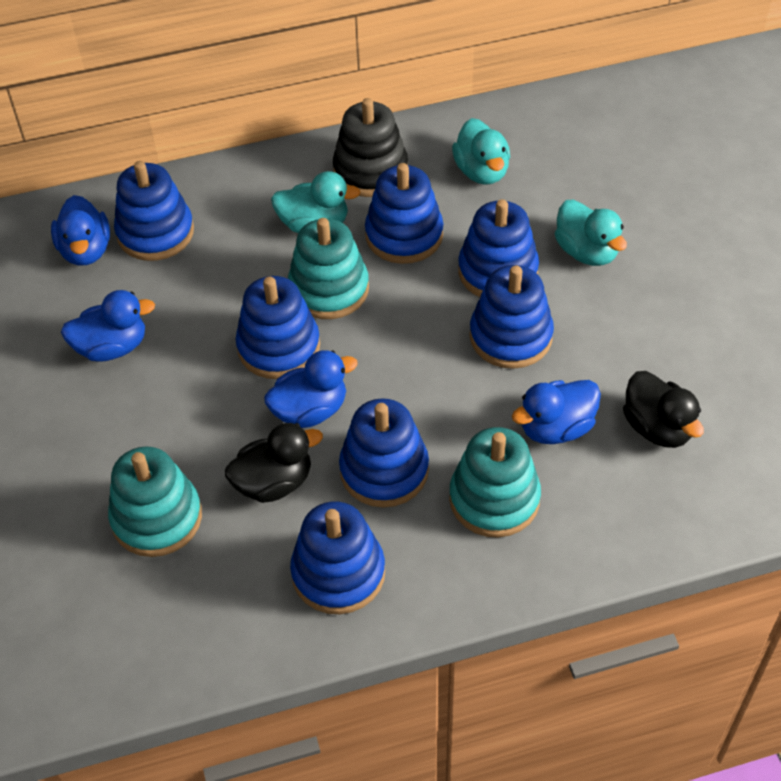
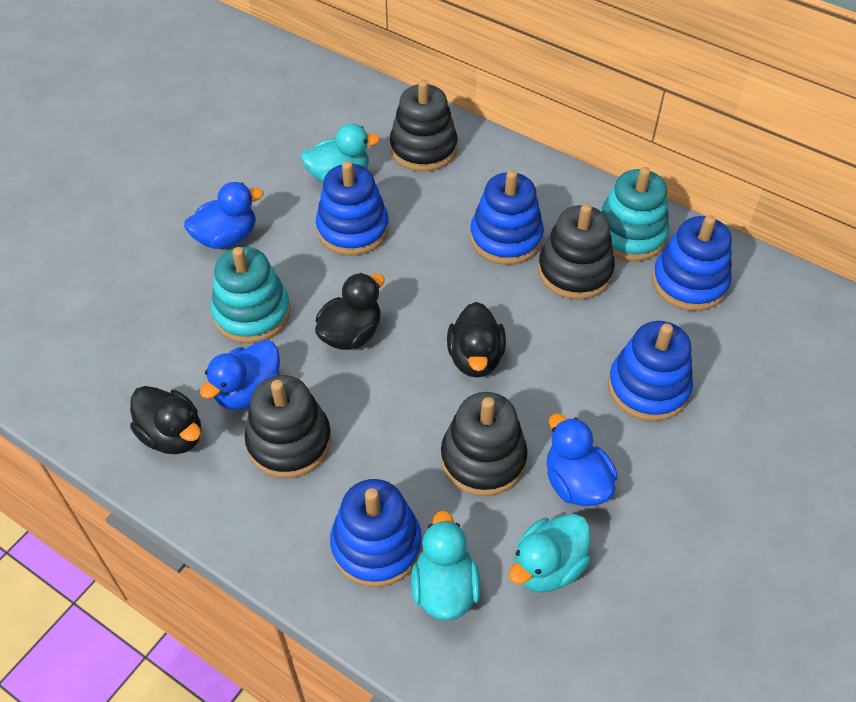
black duck: 2 -> 3
black stacking toy: 1 -> 4
blue duck: 4 -> 3
blue stacking toy: 7 -> 5
turquoise stacking toy: 3 -> 2

